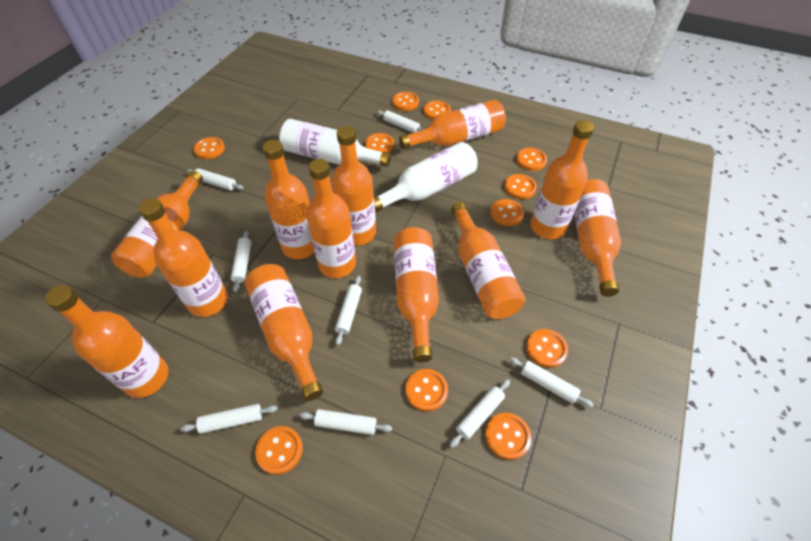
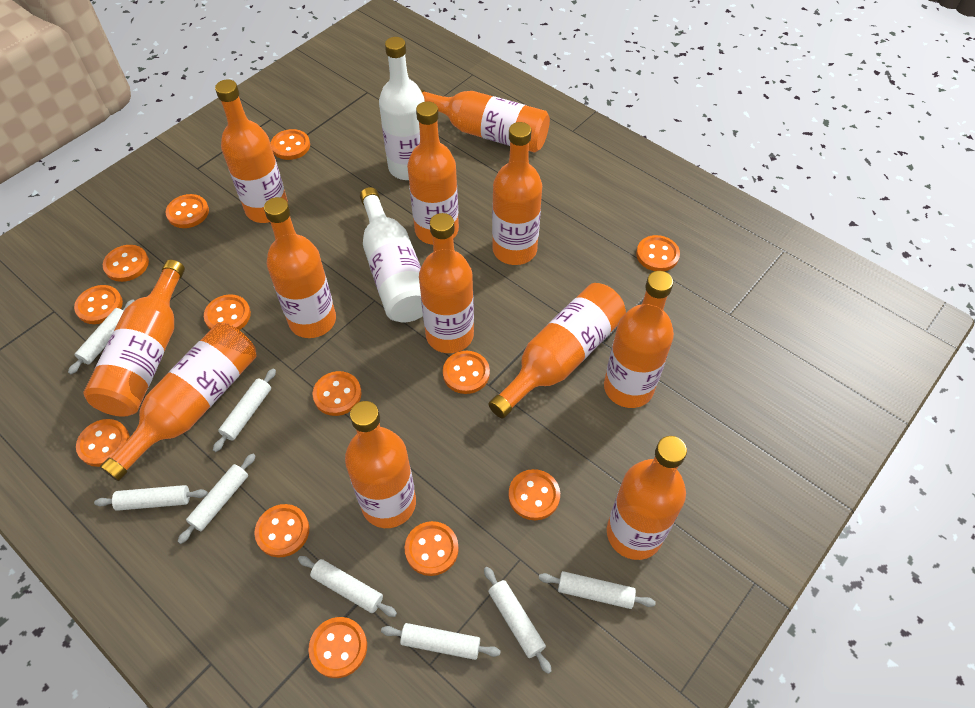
orange button: 11 -> 13

